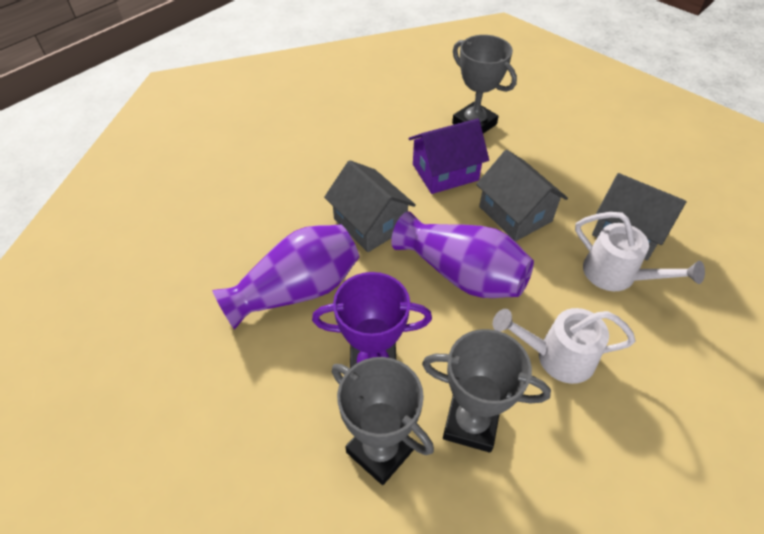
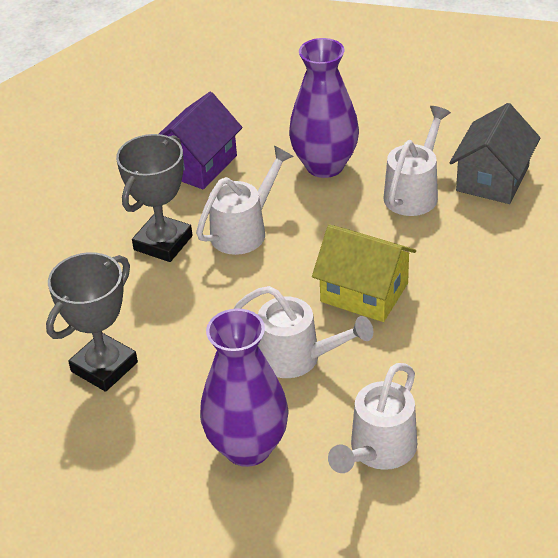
grey house: 3 -> 1
grey trophy: 3 -> 2
purple trophy: 1 -> 0
white watering can: 2 -> 4
yellow house: 0 -> 1

